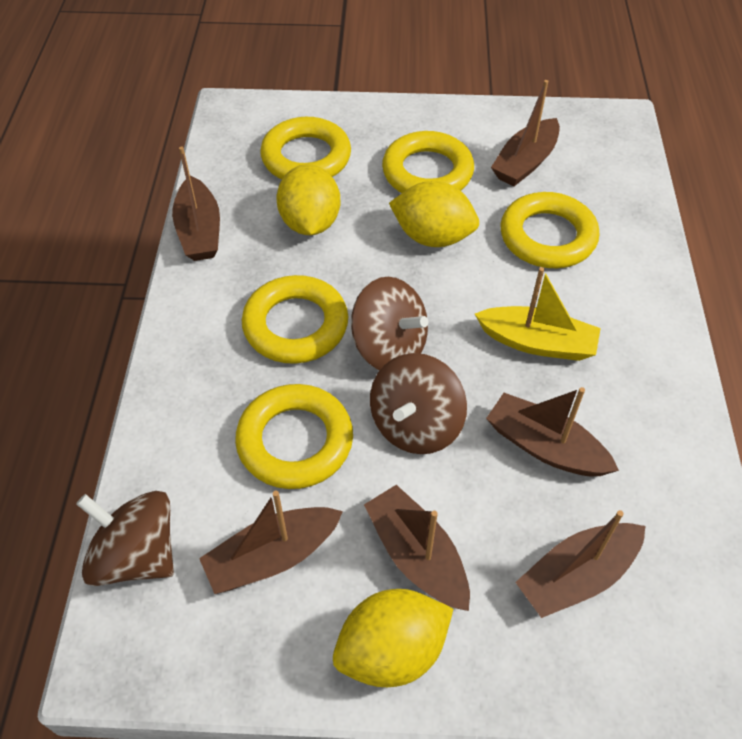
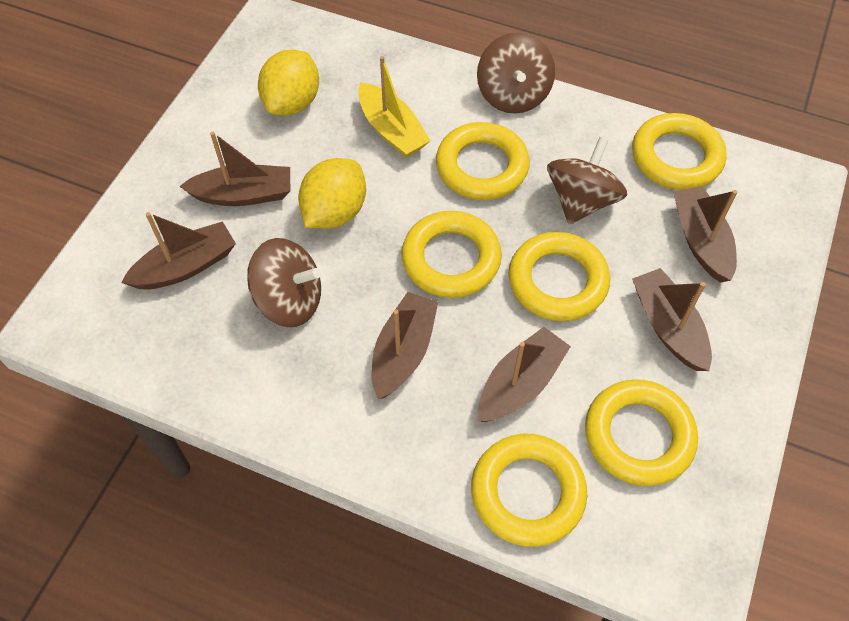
yellow lemon: 3 -> 2
yellow ring: 5 -> 6

